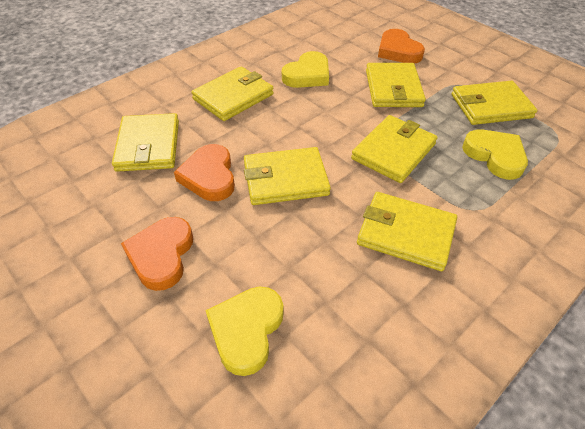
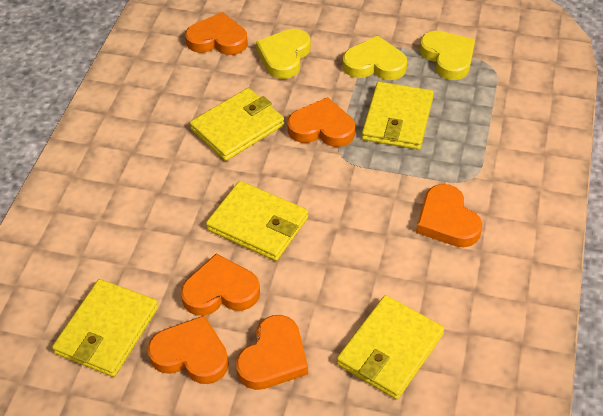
orange heart: 3 -> 6
yellow wallet: 7 -> 5

